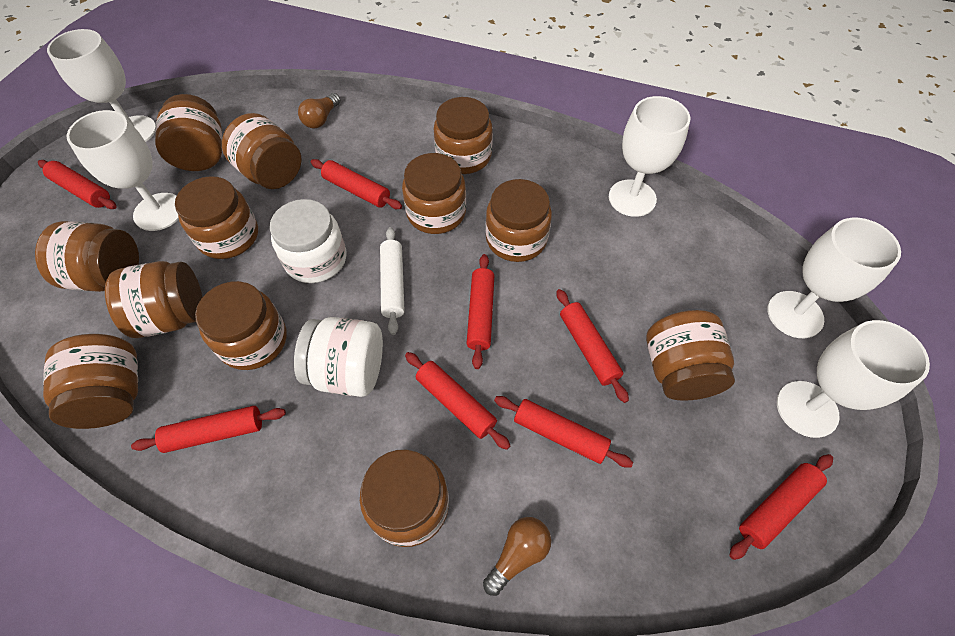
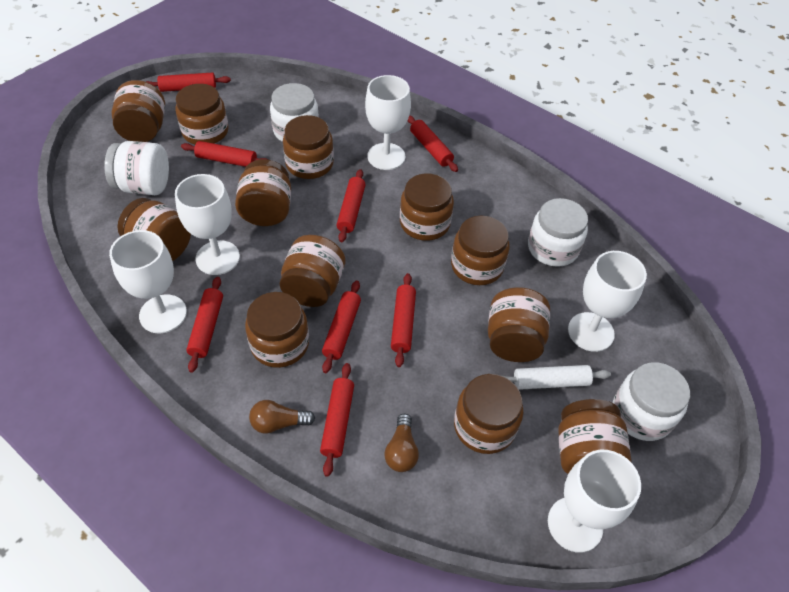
white jar: 2 -> 4

